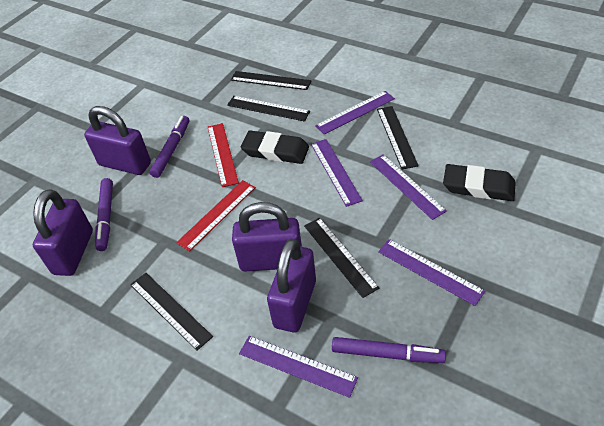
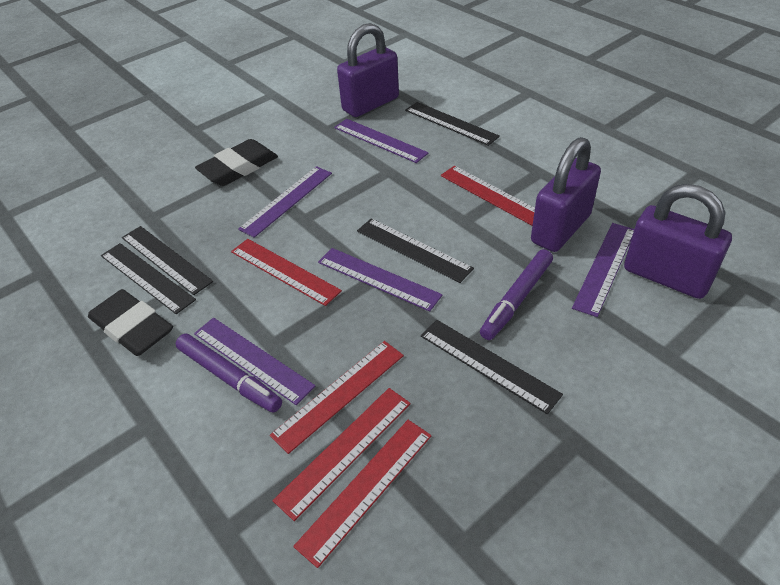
purple marker: 3 -> 2
purple padlock: 4 -> 3
red ruler: 2 -> 5

